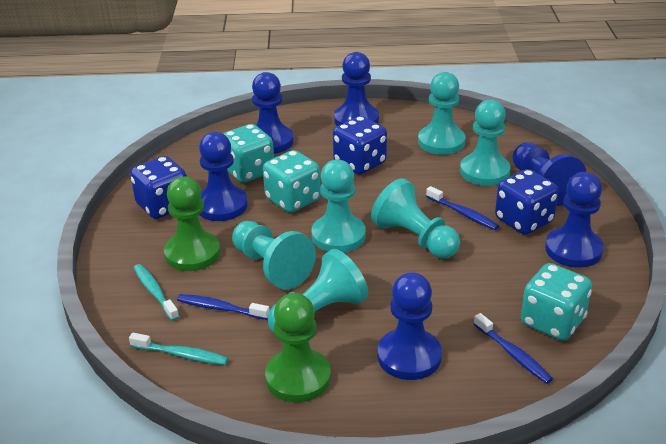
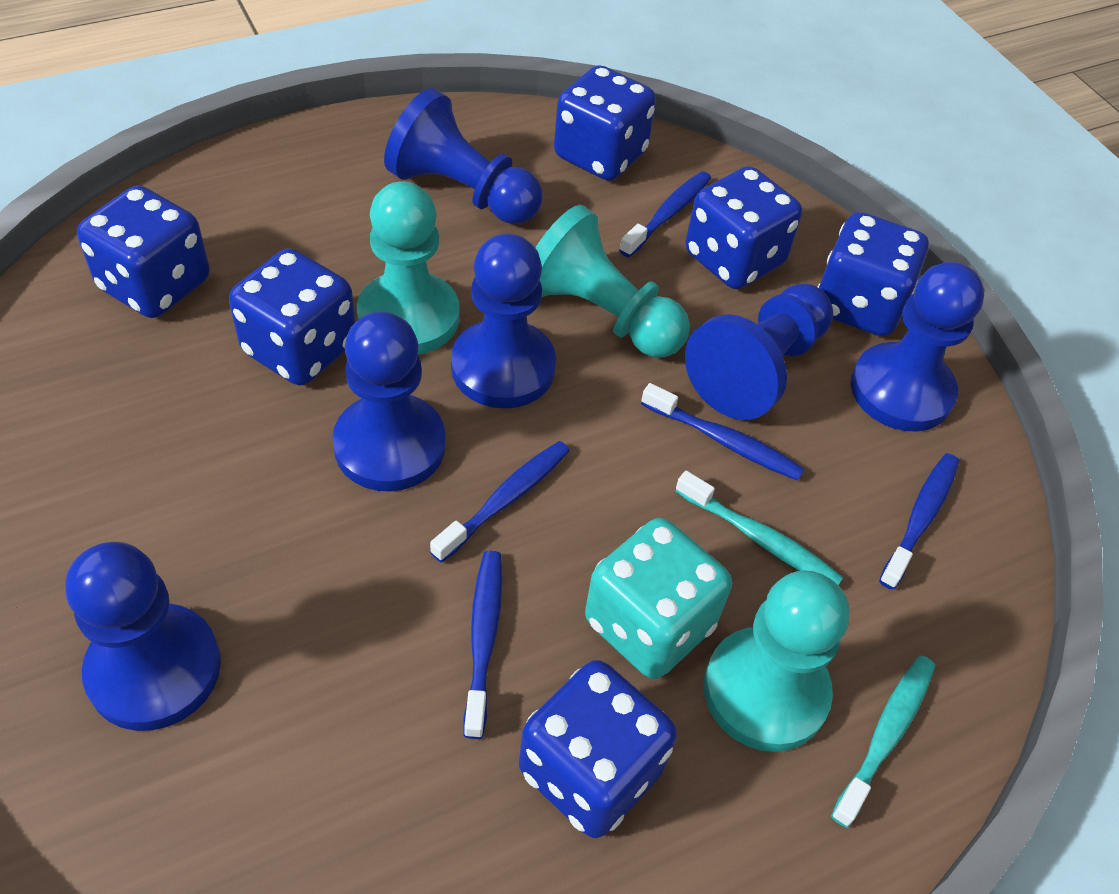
blue dice: 3 -> 6
blue toothbrush: 3 -> 5
green pawn: 2 -> 0
turquoise dice: 3 -> 1
turquoise pawn: 6 -> 3

